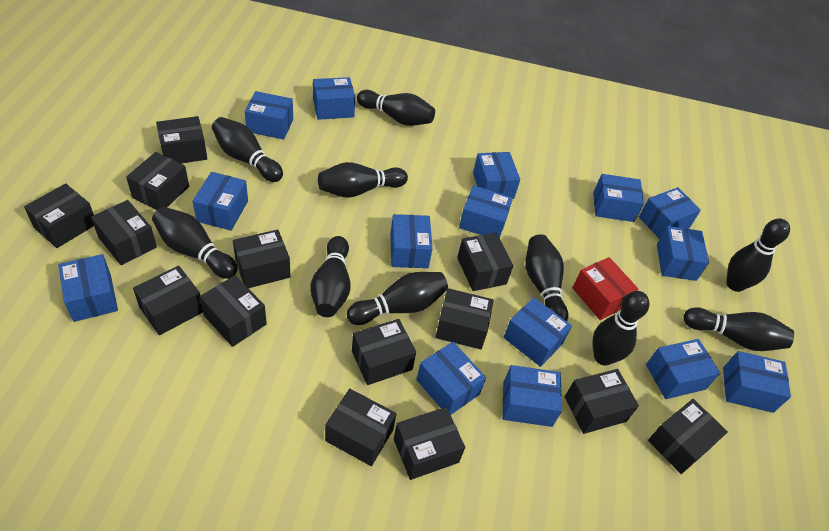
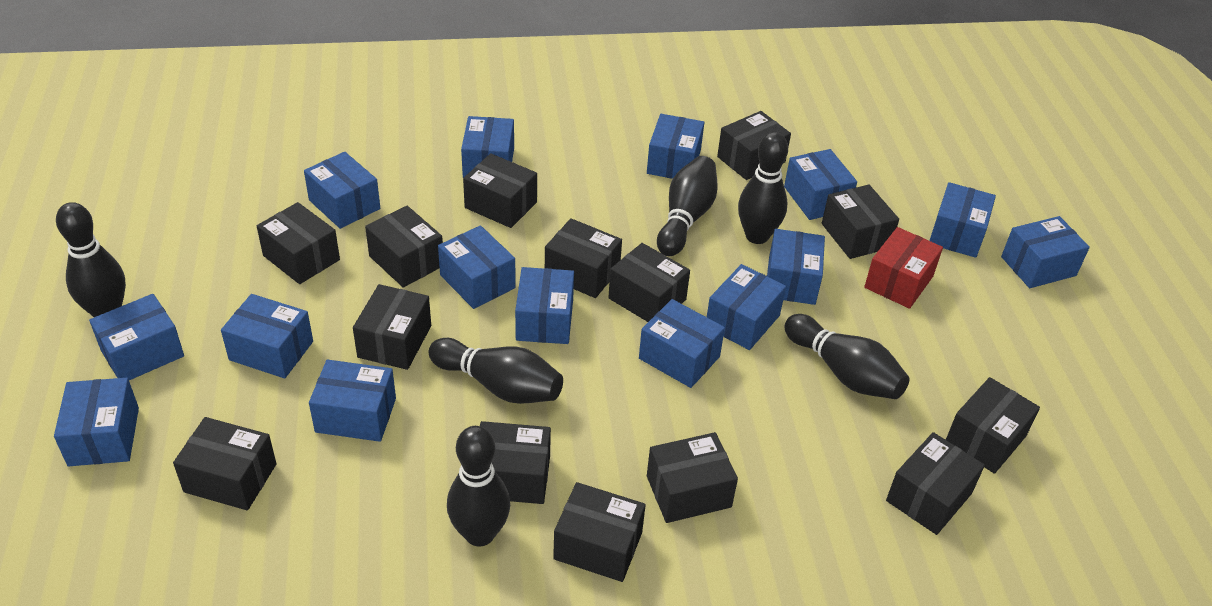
black bowling pin: 10 -> 6

